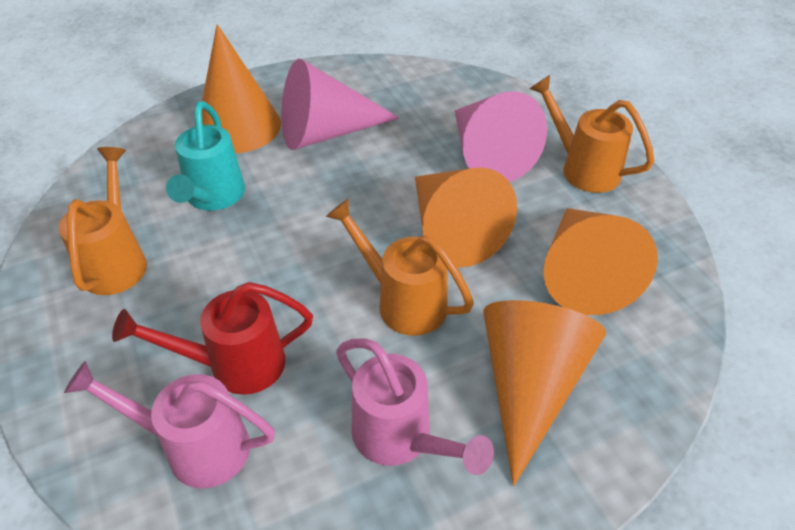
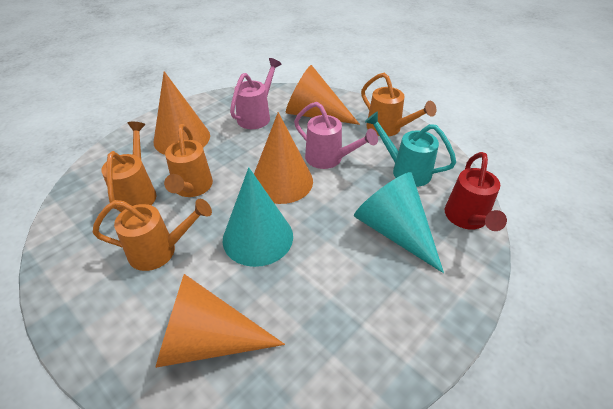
orange watering can: 3 -> 4
pink cone: 2 -> 0
turquoise cone: 0 -> 2

